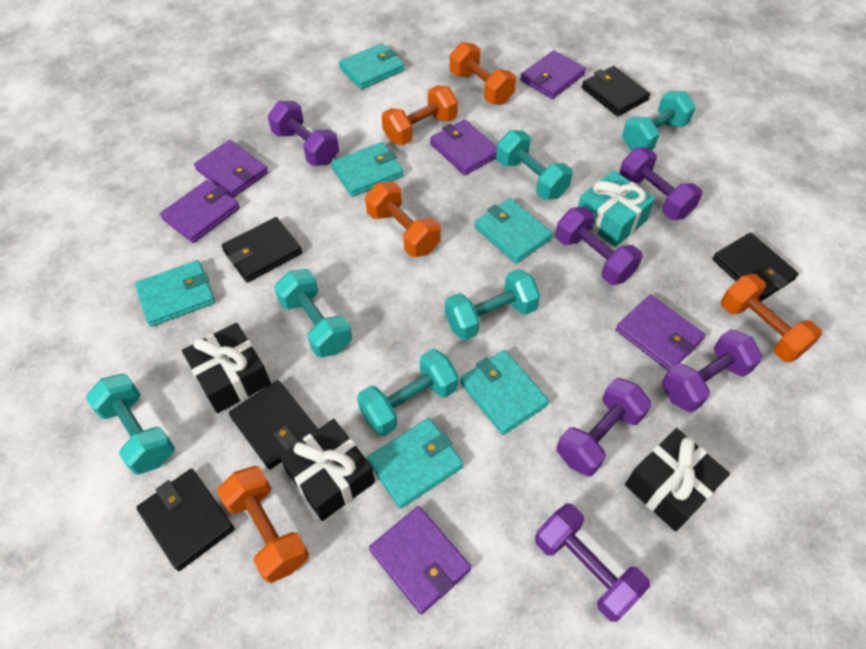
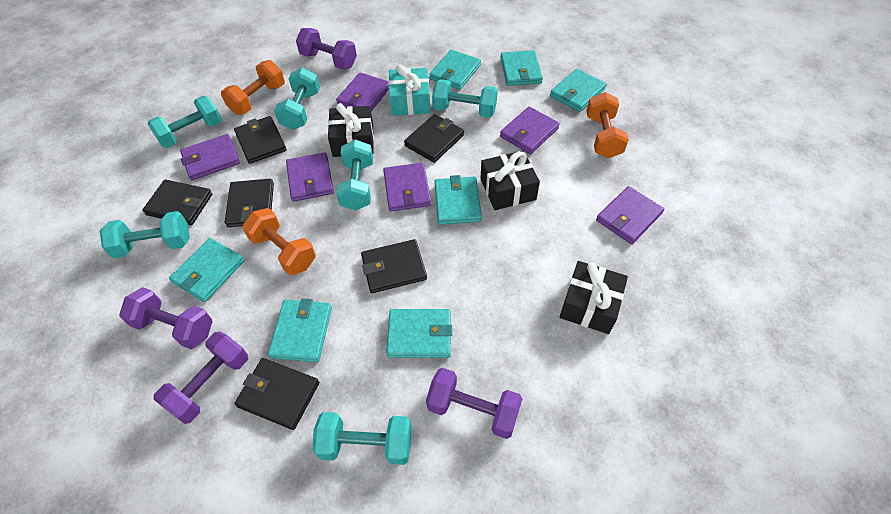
black wallet: 5 -> 6
orange dumbbell: 5 -> 3
purple dumbbell: 6 -> 4
turquoise wallet: 6 -> 7

